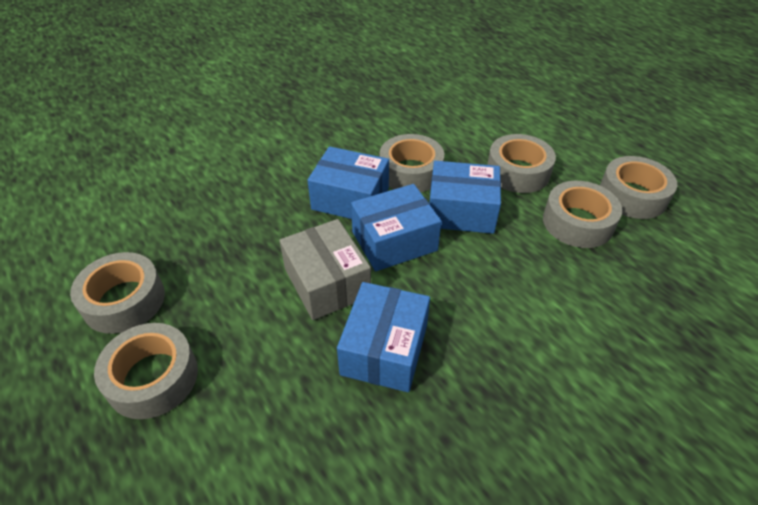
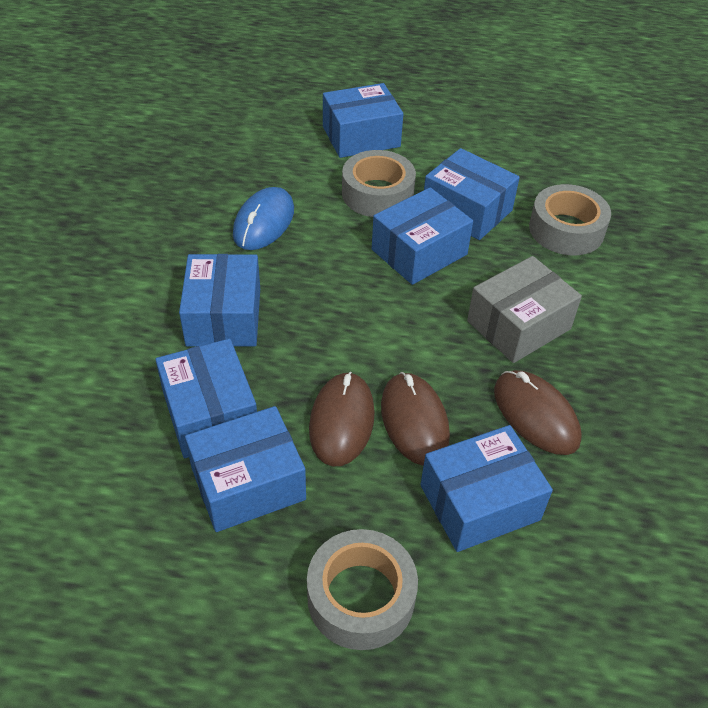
blue box: 4 -> 7
blue mouse: 0 -> 1
brown mouse: 0 -> 3
grey tape: 6 -> 3

